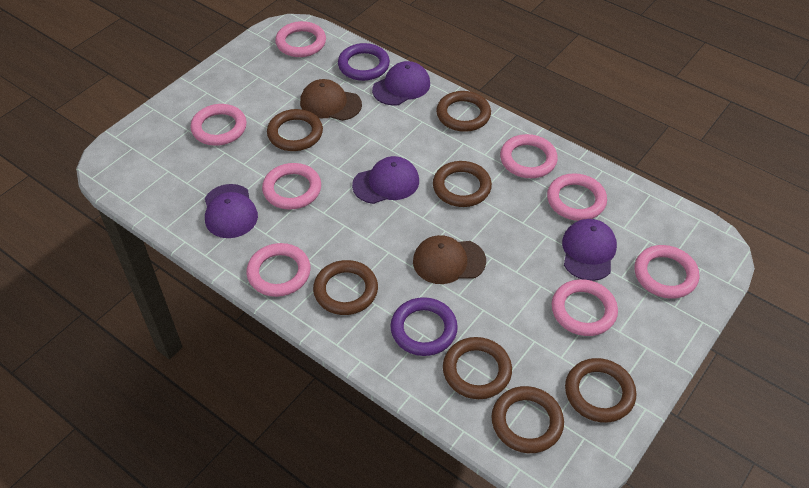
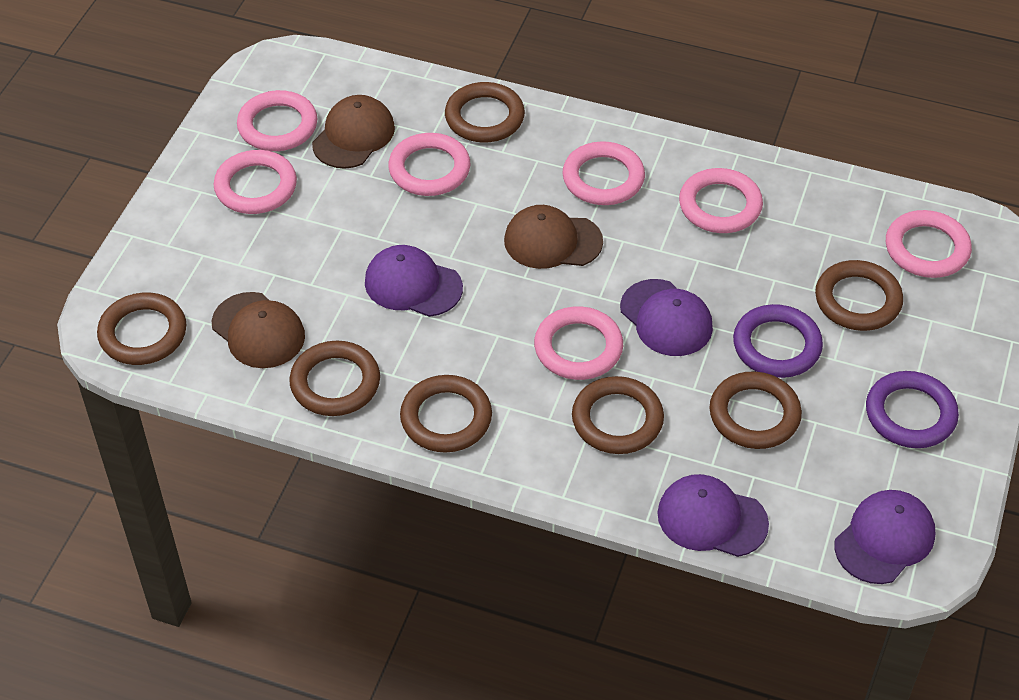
brown cap: 2 -> 3
pink ring: 8 -> 7

